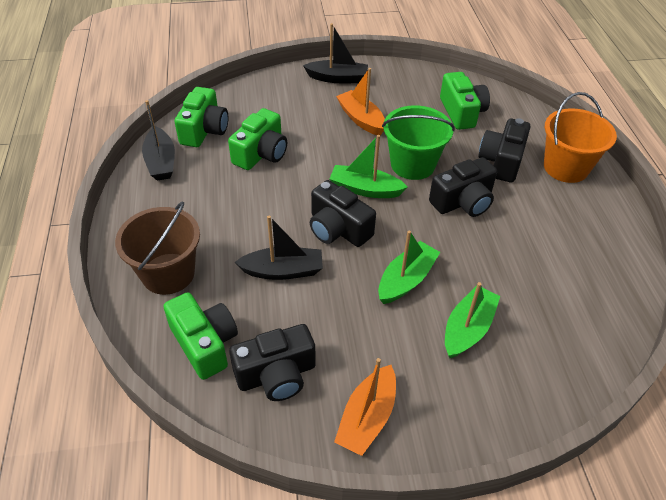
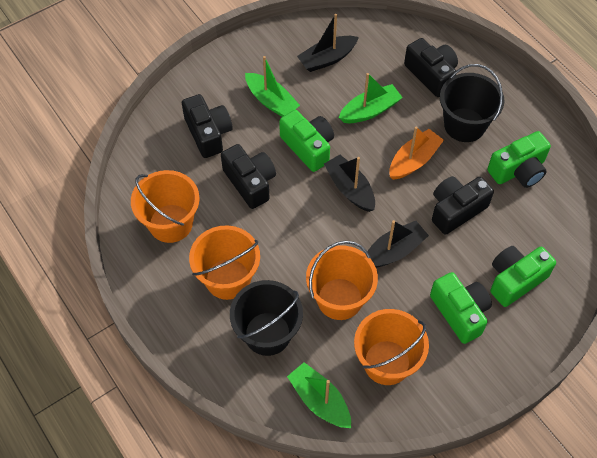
black bucket: 0 -> 2
brown bucket: 1 -> 0
green bucket: 1 -> 0
orange boat: 2 -> 1
orange bucket: 1 -> 4

